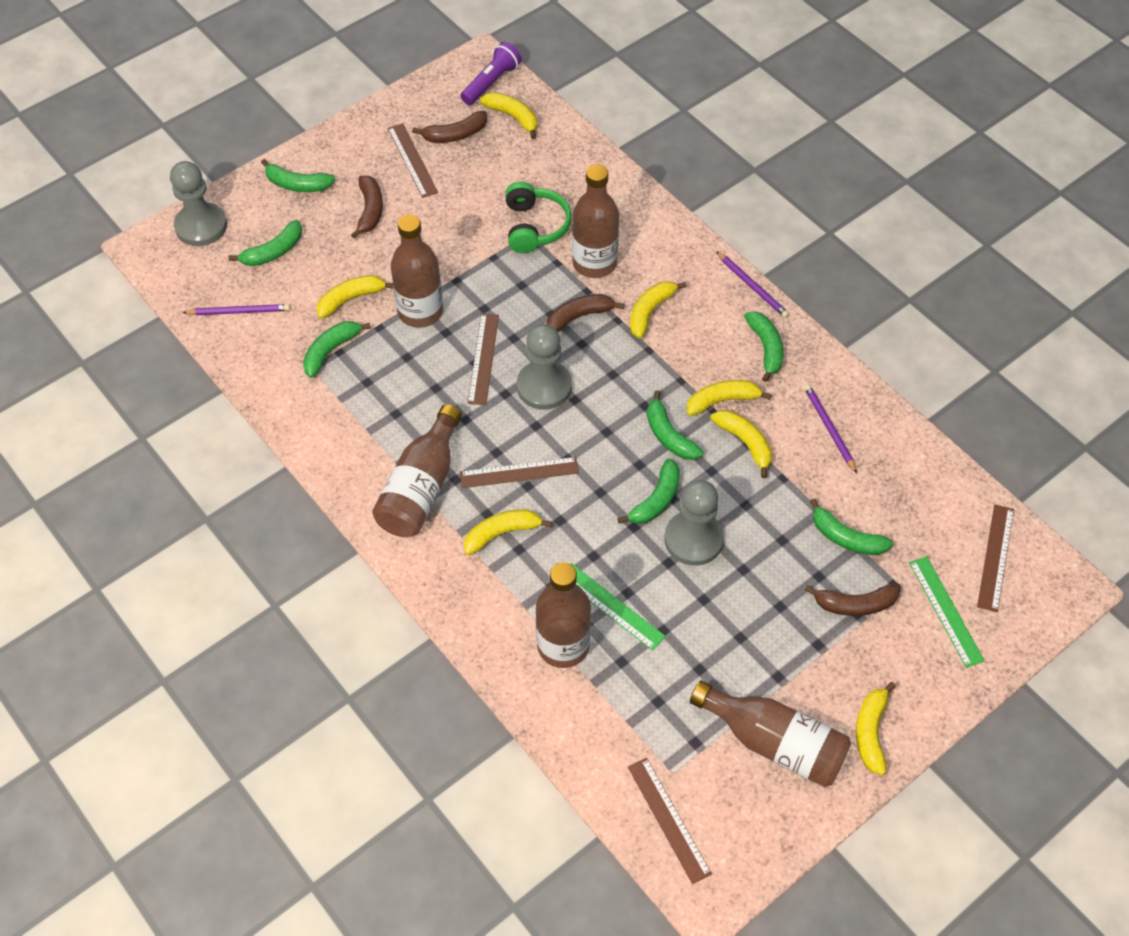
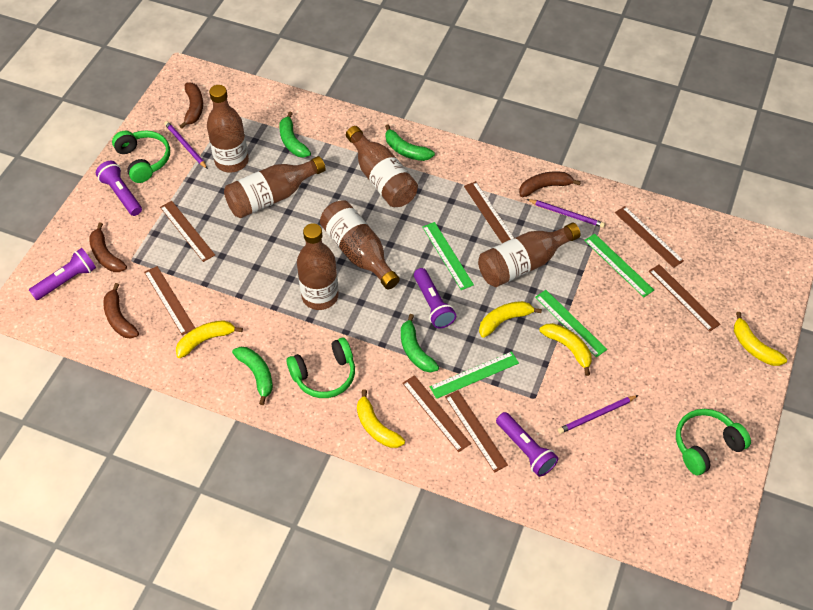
brown bottle: 5 -> 6
brown ruler: 5 -> 7
green banana: 7 -> 4
green headphones: 1 -> 3
green ruler: 2 -> 4
grey pawn: 3 -> 0
purple flashlight: 1 -> 4
yellow banana: 7 -> 5

